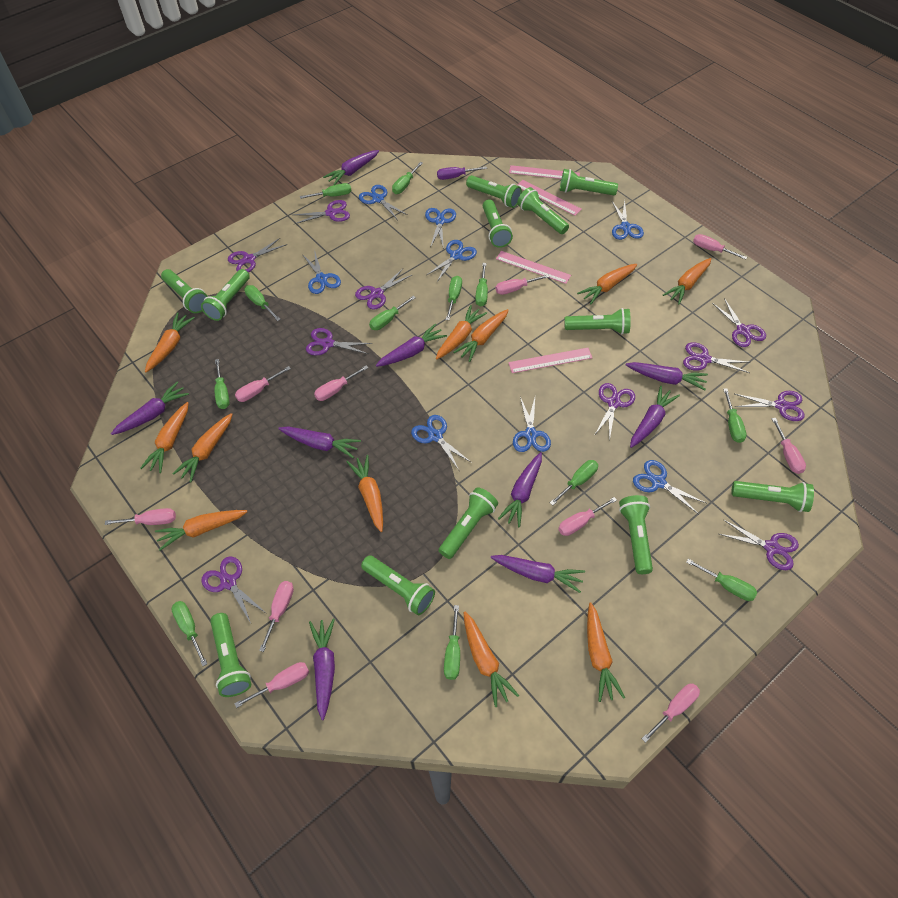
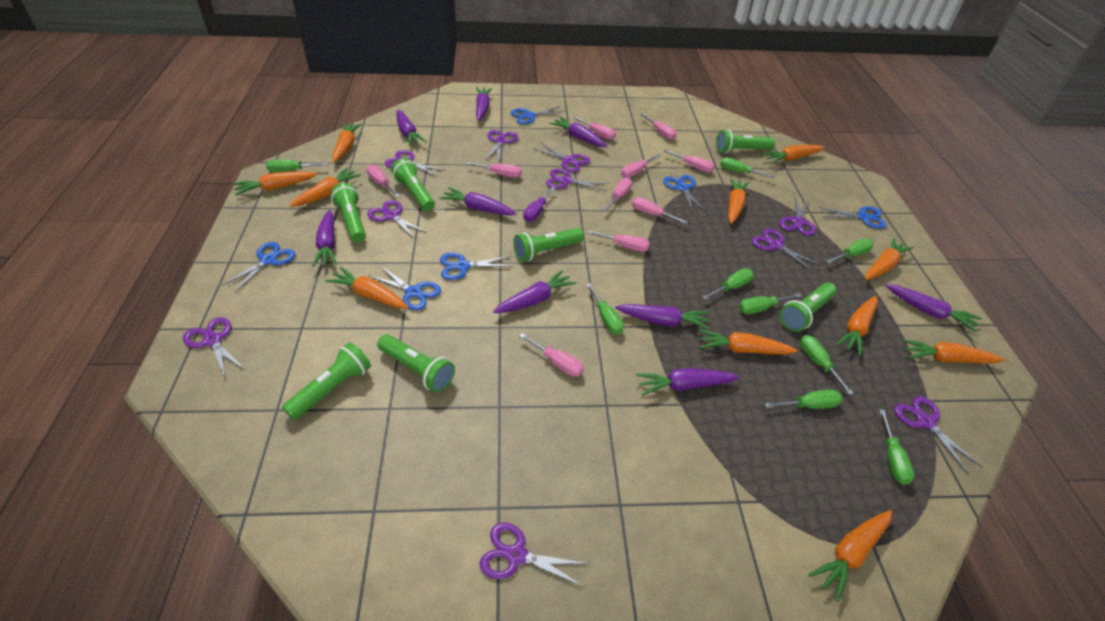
blue scissors: 8 -> 6
green flashlight: 12 -> 7
green screwdriver: 12 -> 9
pink ruler: 4 -> 0

